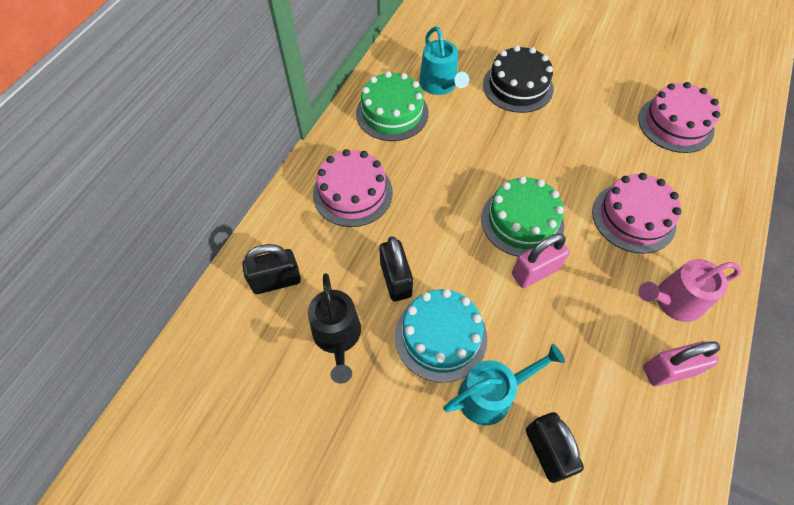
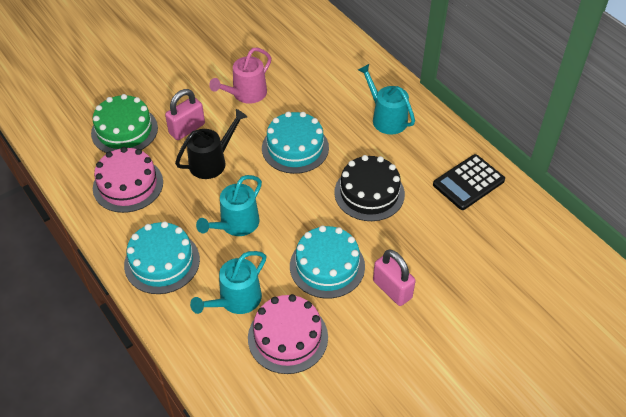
black calculator: 0 -> 1
black padlock: 3 -> 0
green cake: 2 -> 1
pink cake: 3 -> 2
turquoise cake: 1 -> 3
turquoise watering can: 2 -> 3

